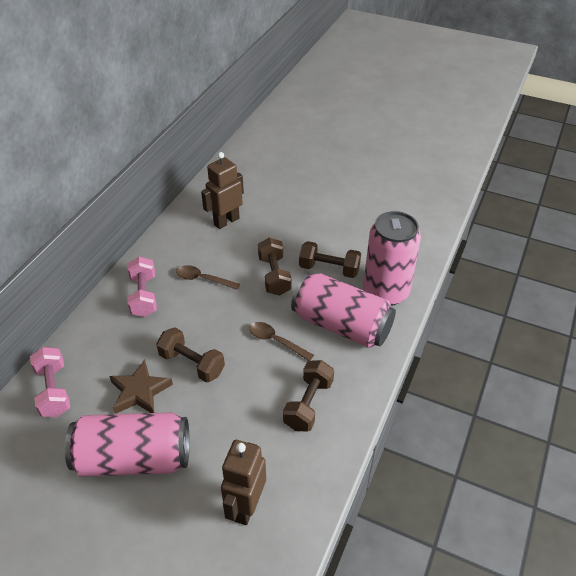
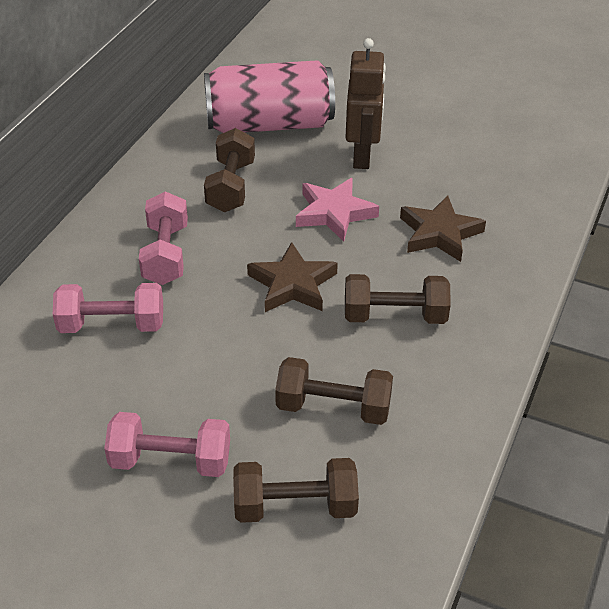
brown robot: 2 -> 1
brown spoon: 2 -> 0
brown star: 1 -> 2
pink can: 3 -> 1
pink dumbbell: 2 -> 3
pink star: 0 -> 1

